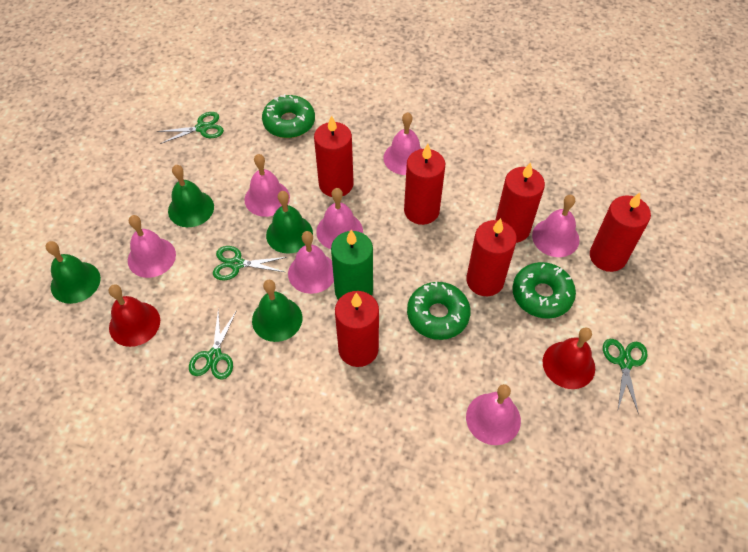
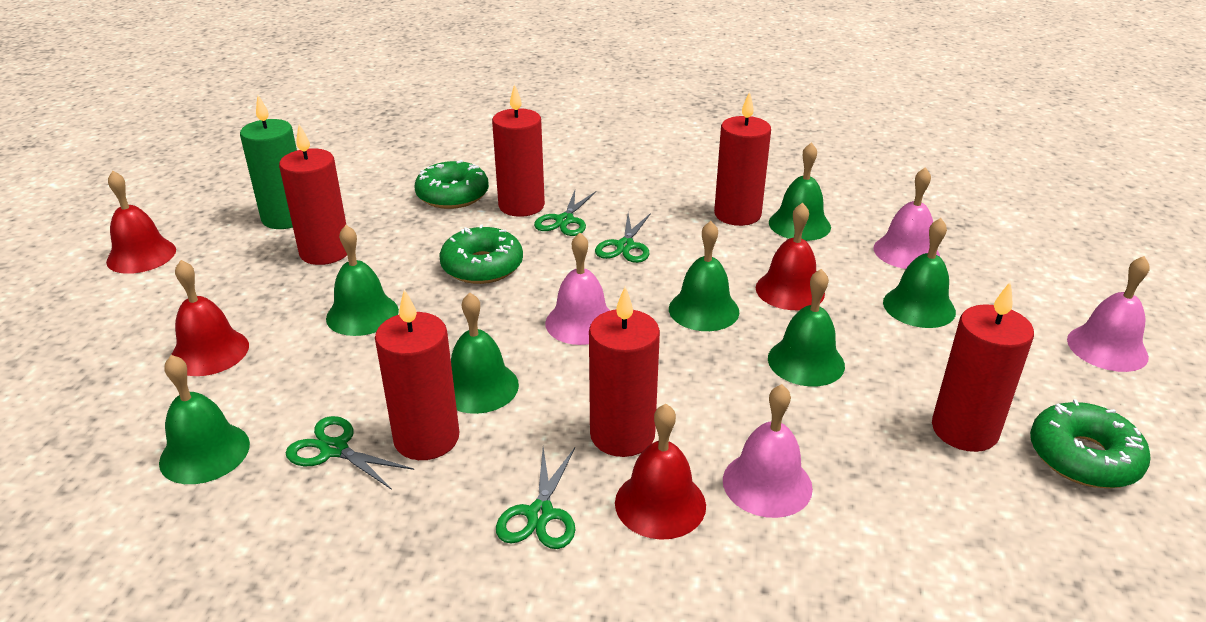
green bell: 4 -> 7
pink bell: 7 -> 4
red bell: 2 -> 4

